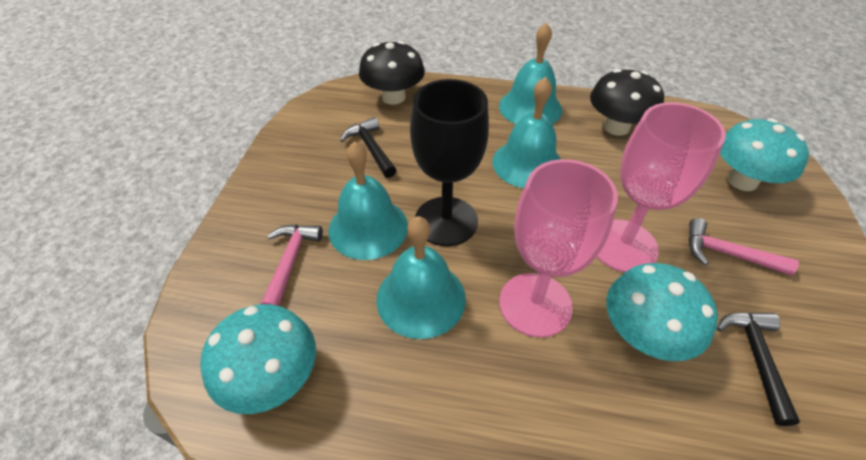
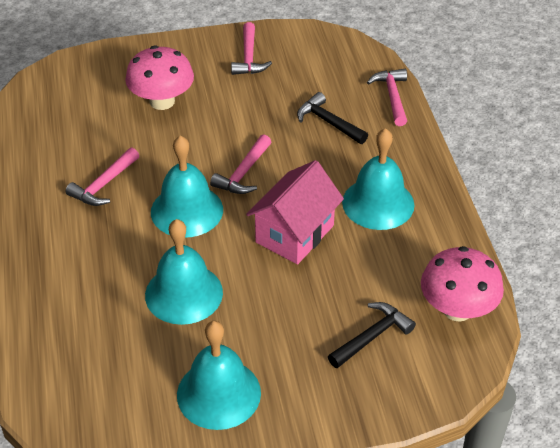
black goblet: 1 -> 0
black mushroom: 2 -> 0
pink goblet: 2 -> 0
pink hammer: 2 -> 4
pink house: 0 -> 1
pink mushroom: 0 -> 2
turquoise mushroom: 3 -> 0

